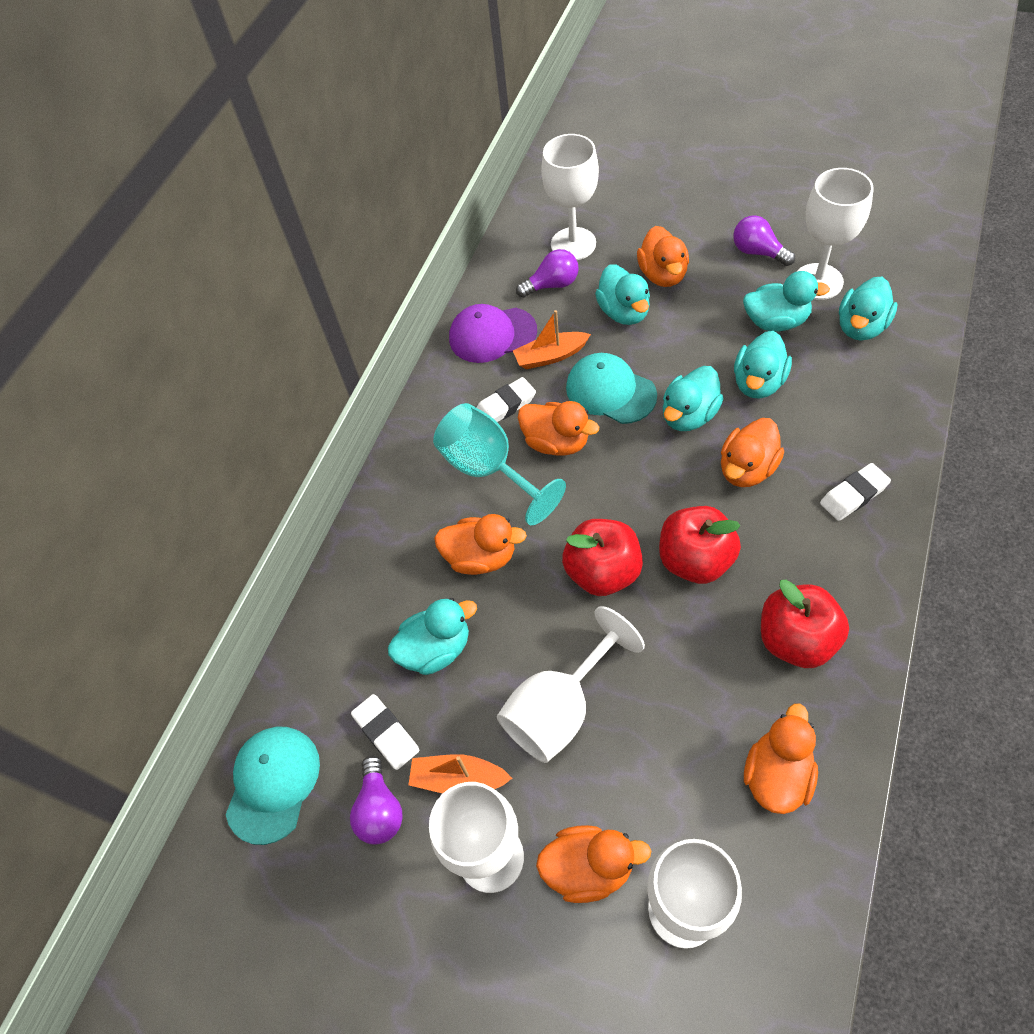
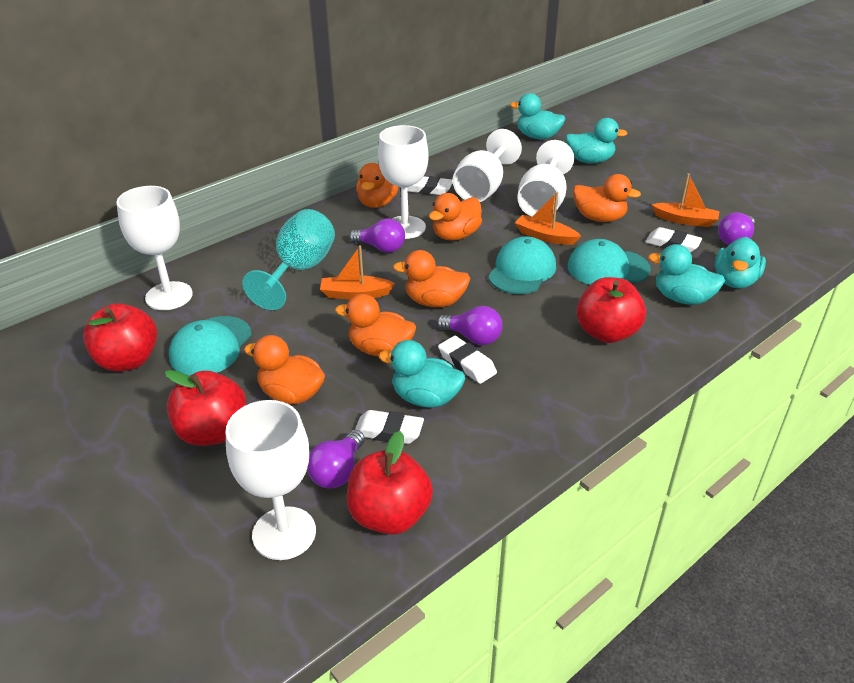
orange boat: 2 -> 3
purple cap: 1 -> 0
purple light bulb: 3 -> 4
red apple: 3 -> 4
turquoise cap: 2 -> 3
turquoise duck: 6 -> 5
white eraser: 3 -> 4

